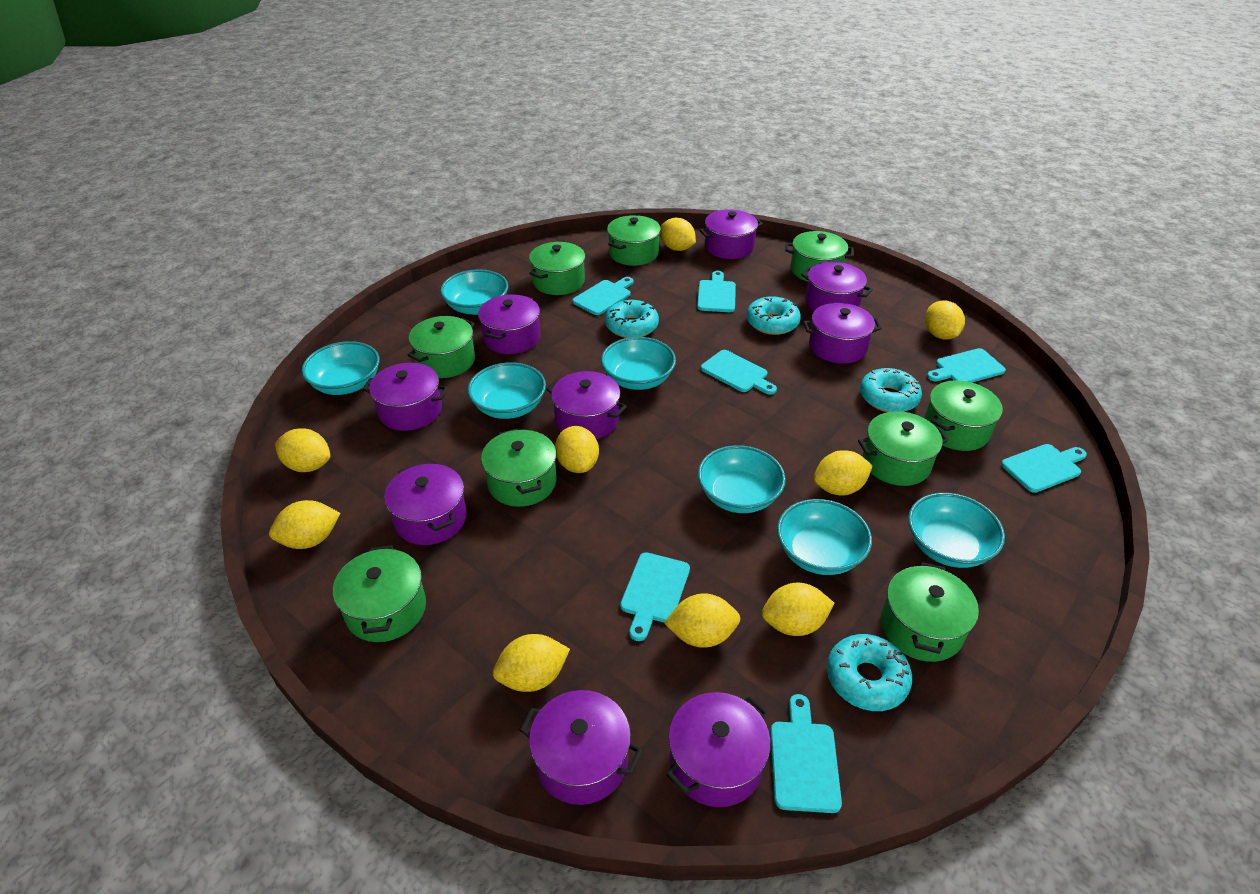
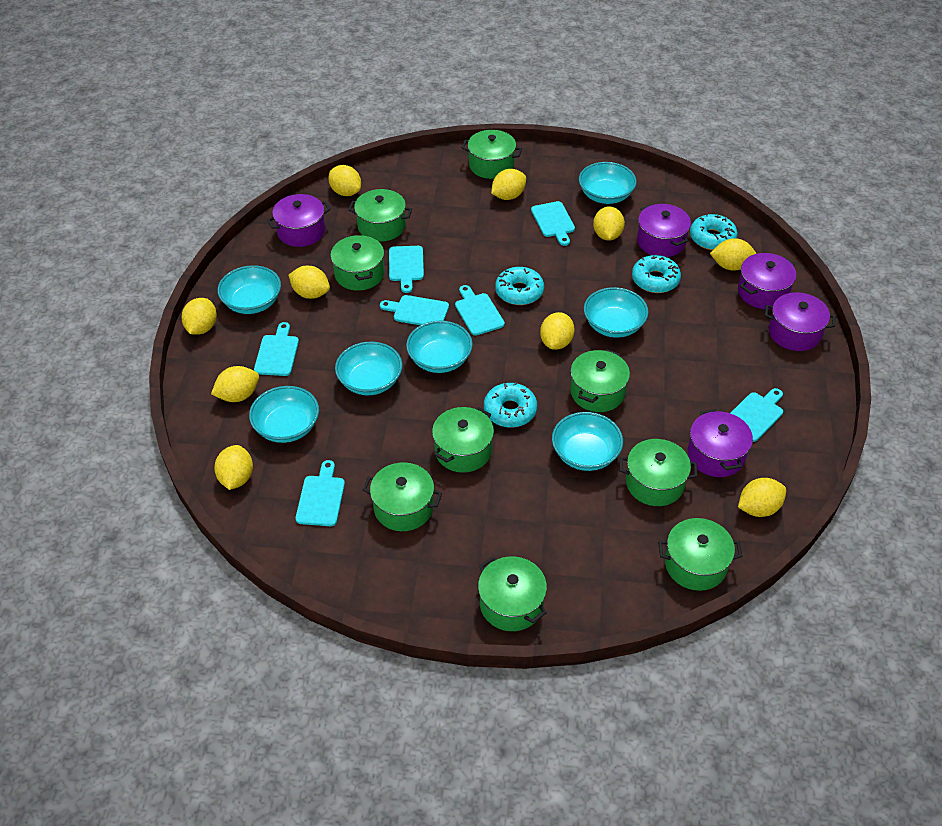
purple pot: 9 -> 5
yellow lemon: 9 -> 10

